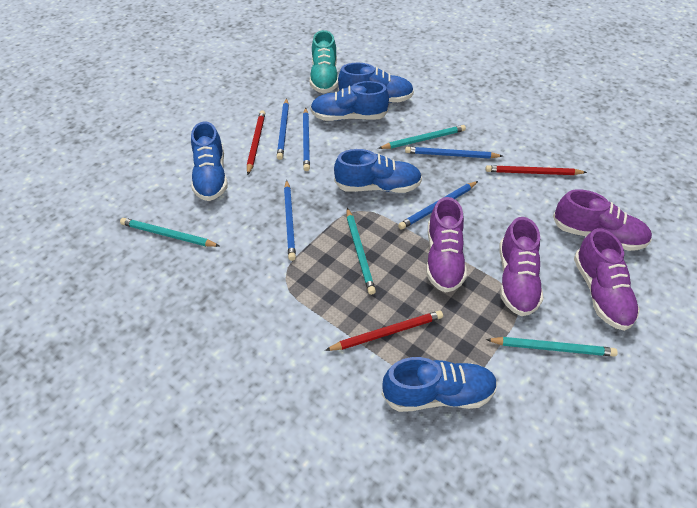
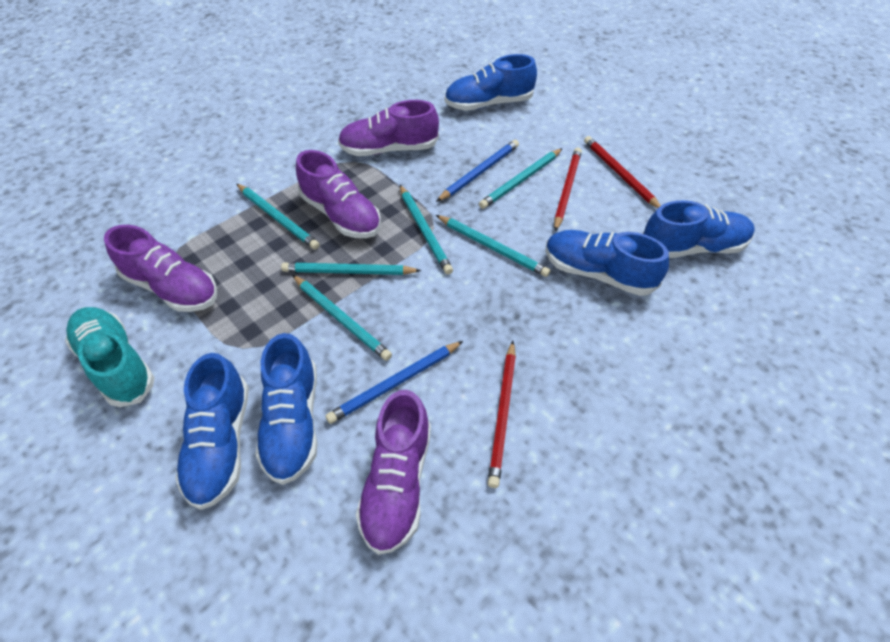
blue pencil: 5 -> 2
turquoise pencil: 4 -> 6

